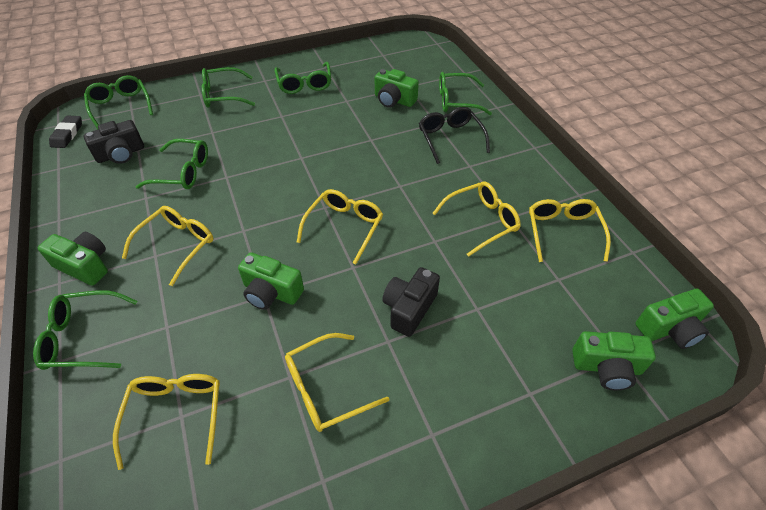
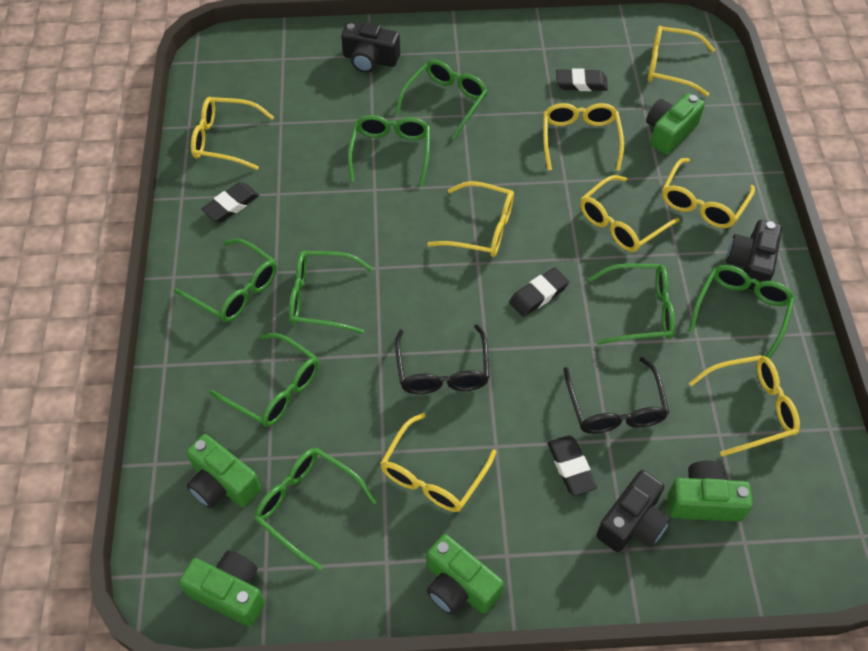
black camera: 2 -> 3
black eraser: 1 -> 4
black glasses: 1 -> 2
green glasses: 6 -> 8
yellow glasses: 6 -> 8

